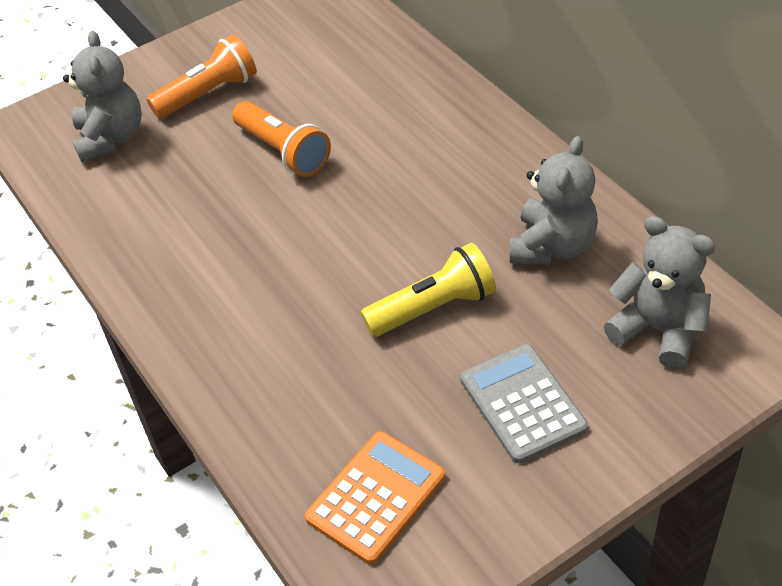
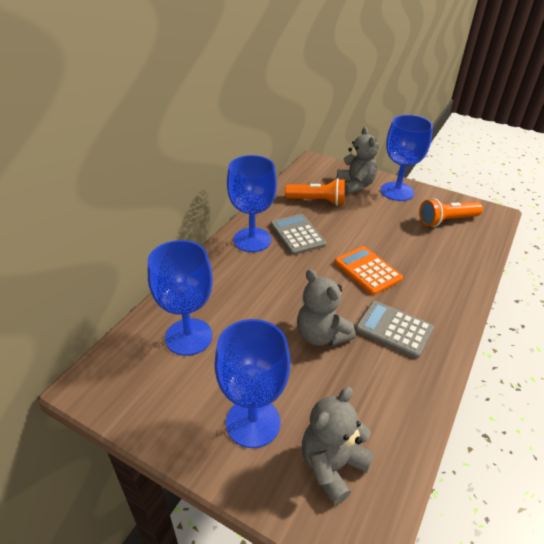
blue goblet: 0 -> 4
grey calculator: 1 -> 2
yellow flashlight: 1 -> 0

